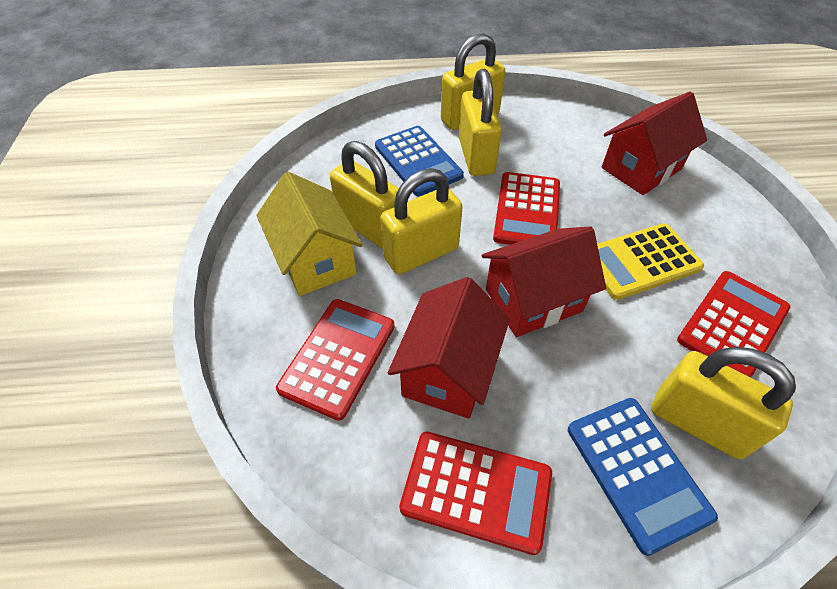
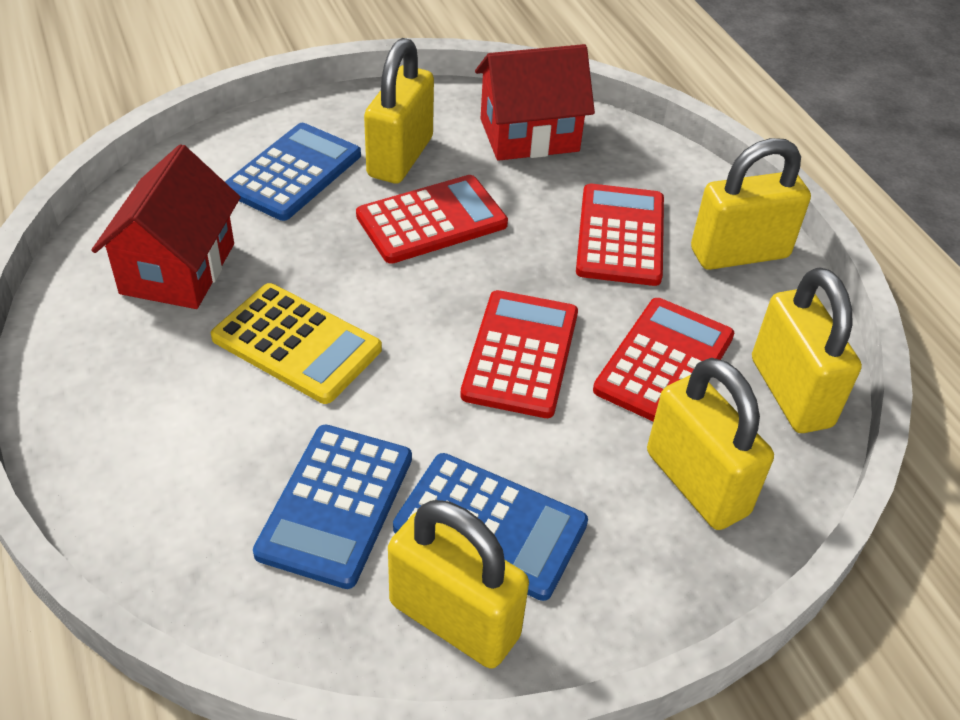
blue calculator: 2 -> 3
red house: 3 -> 2
yellow house: 1 -> 0

